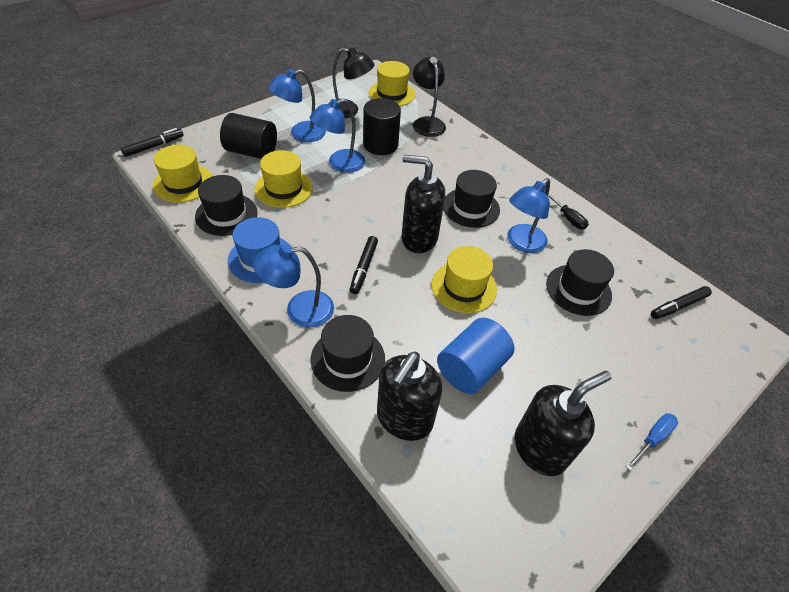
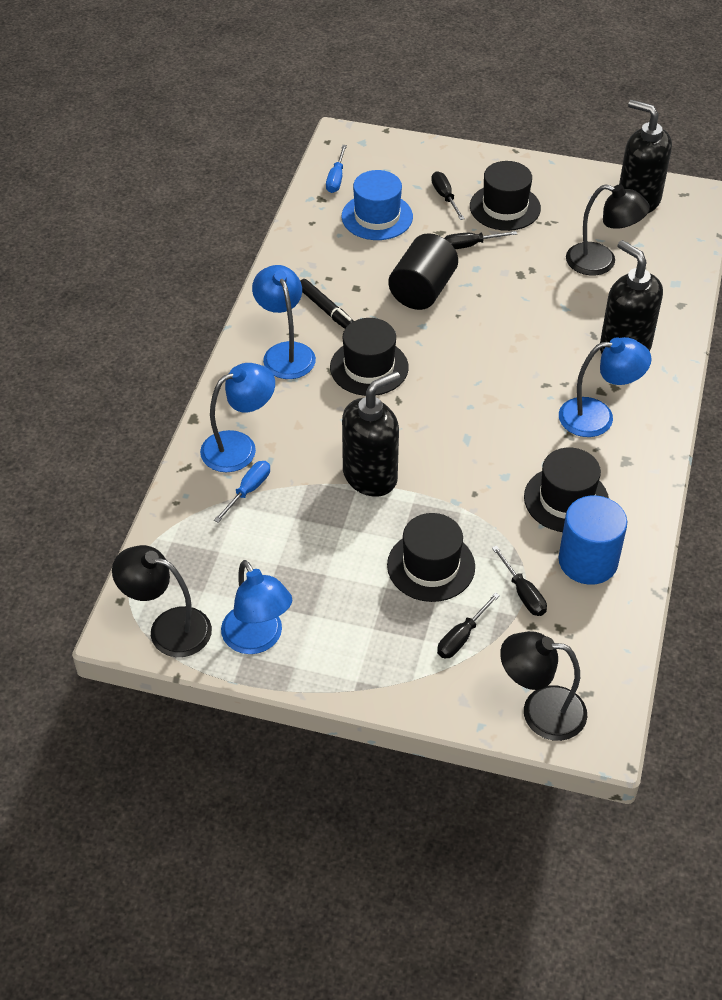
black cylinder: 2 -> 1
black lamp: 2 -> 3
black marker: 3 -> 1
black screwdriver: 1 -> 4
blue screwdriver: 1 -> 2
yellow hat: 4 -> 0

